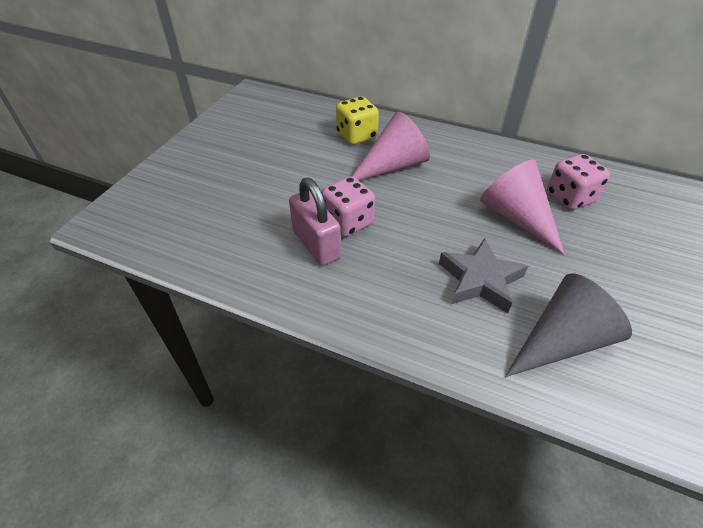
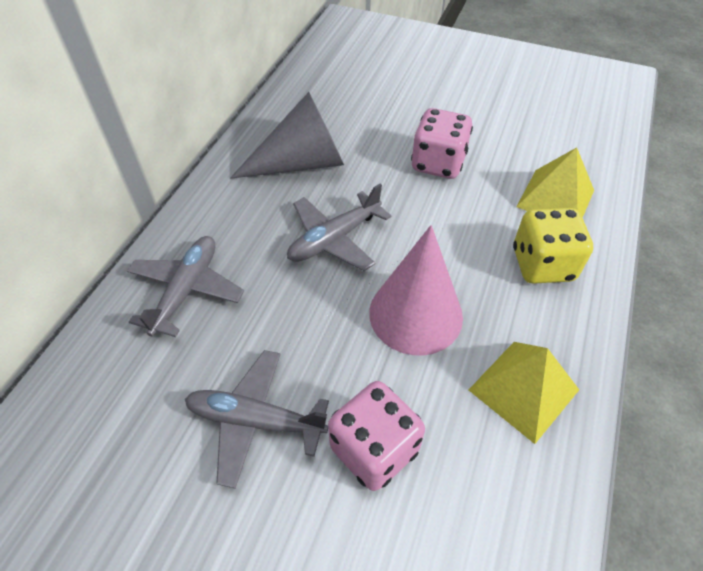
grey plane: 0 -> 3
grey star: 1 -> 0
pink cone: 2 -> 1
pink padlock: 1 -> 0
yellow pyramid: 0 -> 2

